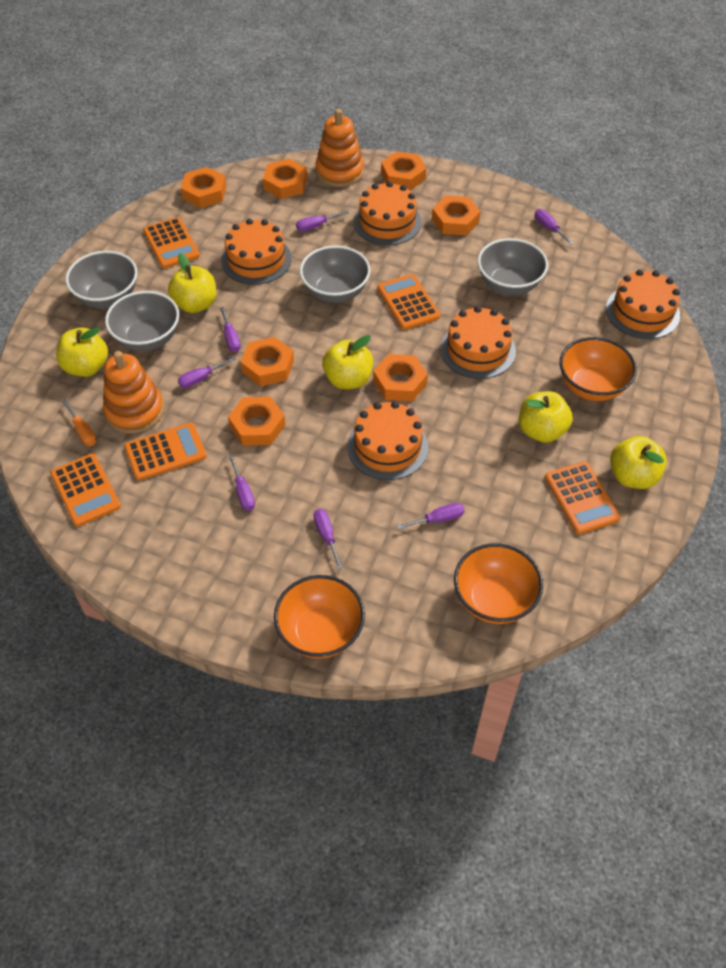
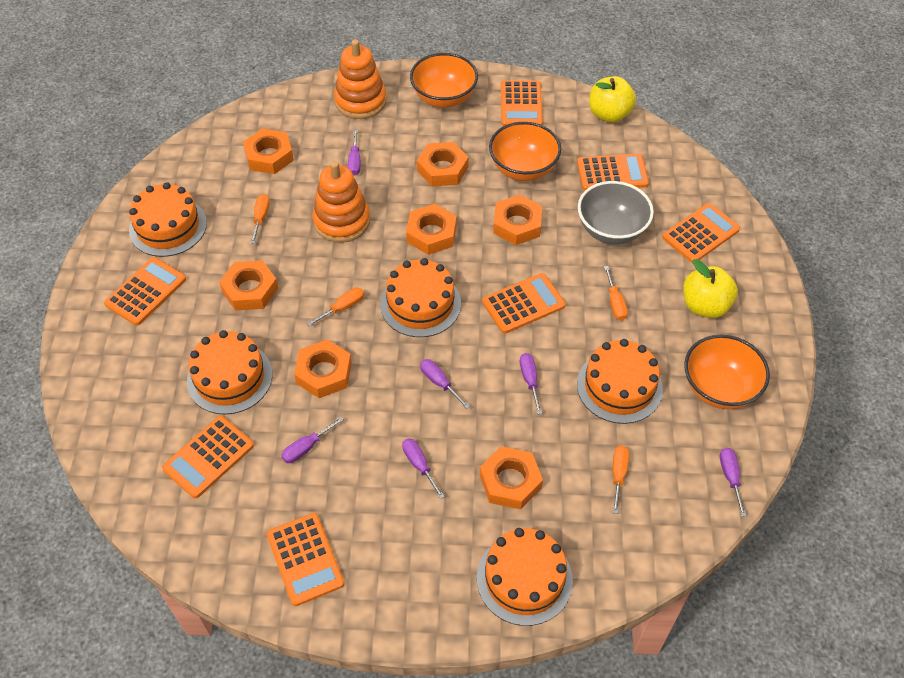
grey bowl: 4 -> 1
orange calculator: 5 -> 7
orange screwdriver: 1 -> 4
purple screwdriver: 7 -> 6
yellow apple: 5 -> 2

